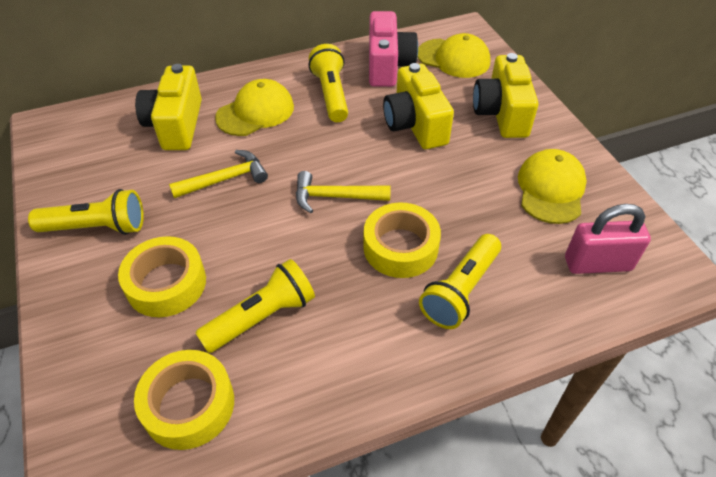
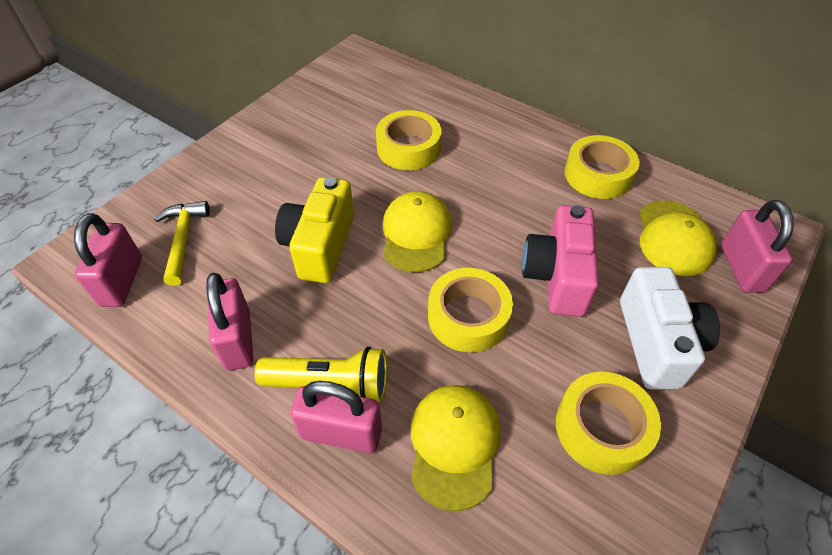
pink padlock: 1 -> 4
white camera: 0 -> 1
yellow camera: 3 -> 1
yellow flashlight: 4 -> 1
yellow hammer: 2 -> 1
yellow tape: 3 -> 4

